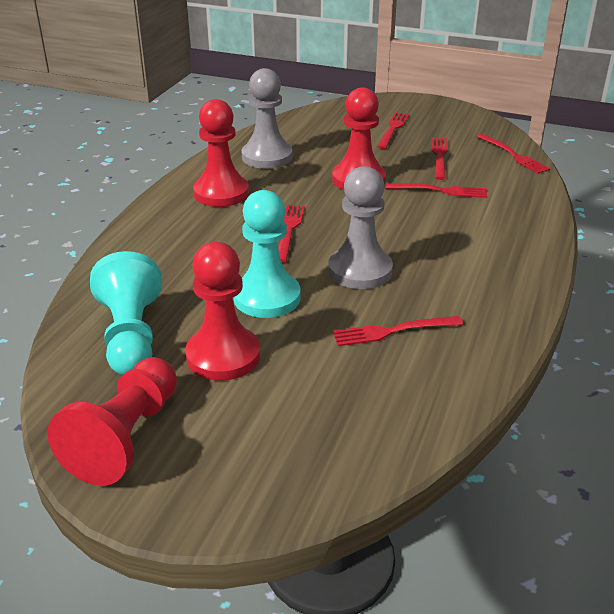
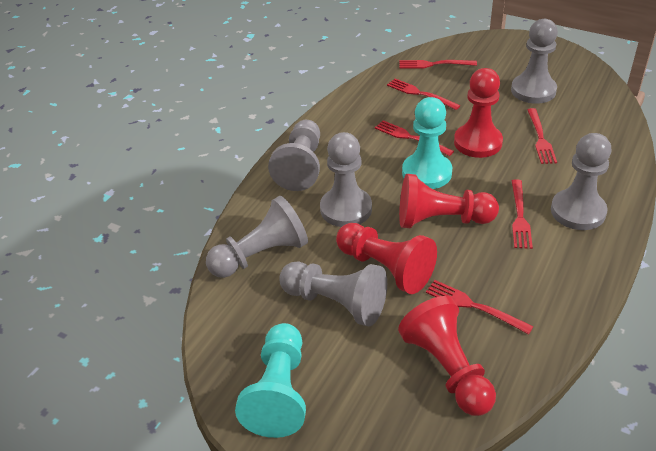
grey pawn: 2 -> 6

